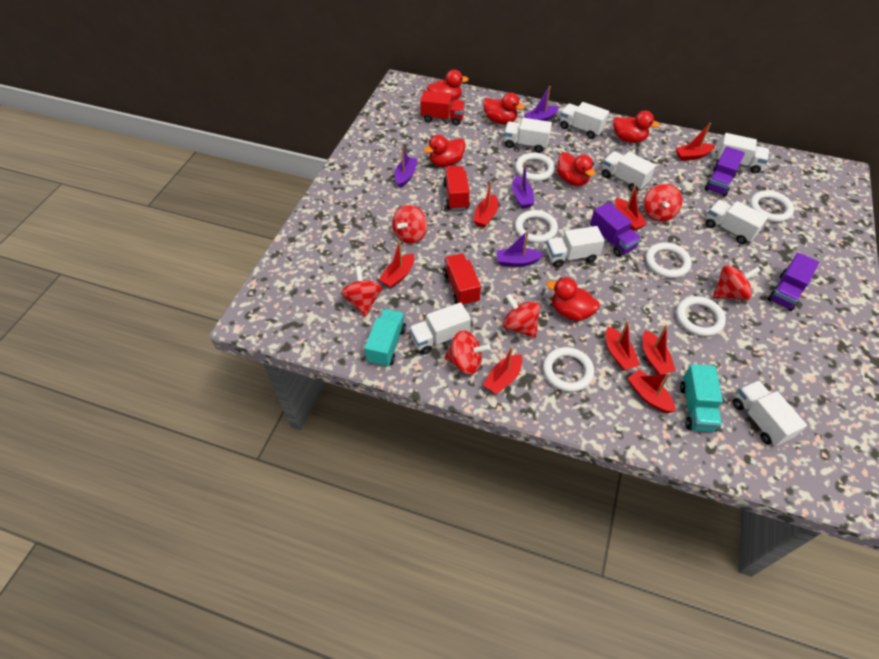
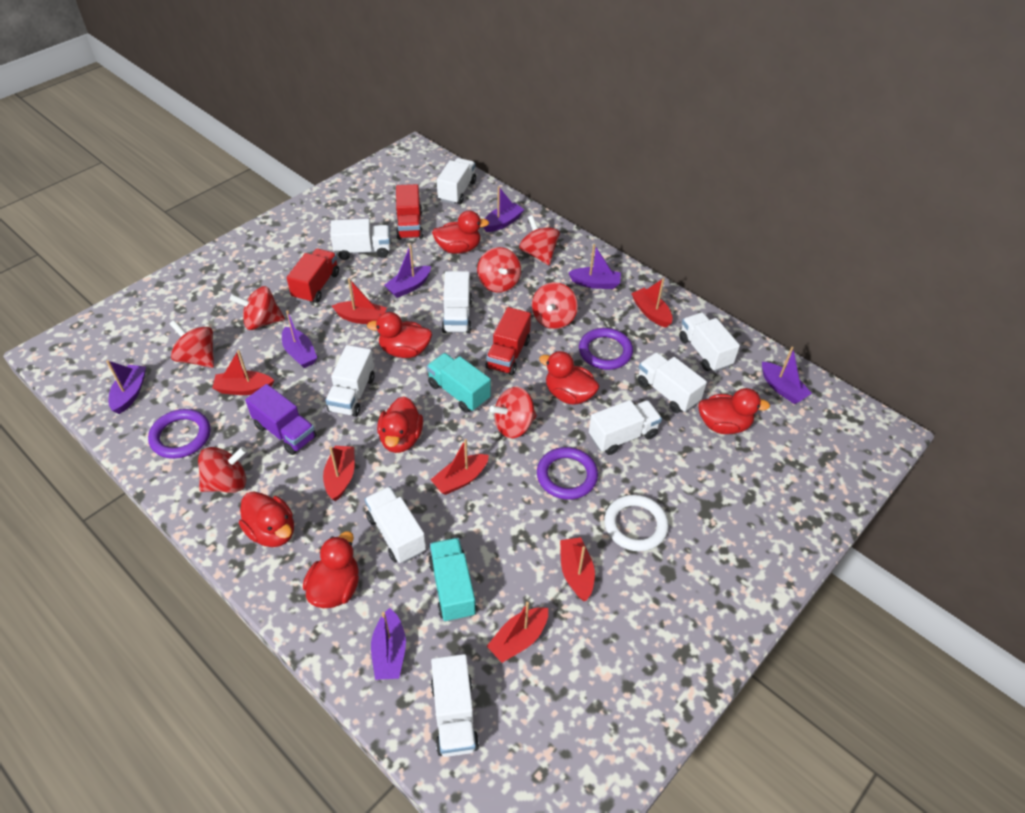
purple boat: 4 -> 7
purple ring: 0 -> 3
purple truck: 3 -> 1
red boat: 8 -> 7
red duck: 6 -> 7
red spinning top: 6 -> 7
white ring: 6 -> 1
white truck: 8 -> 9

